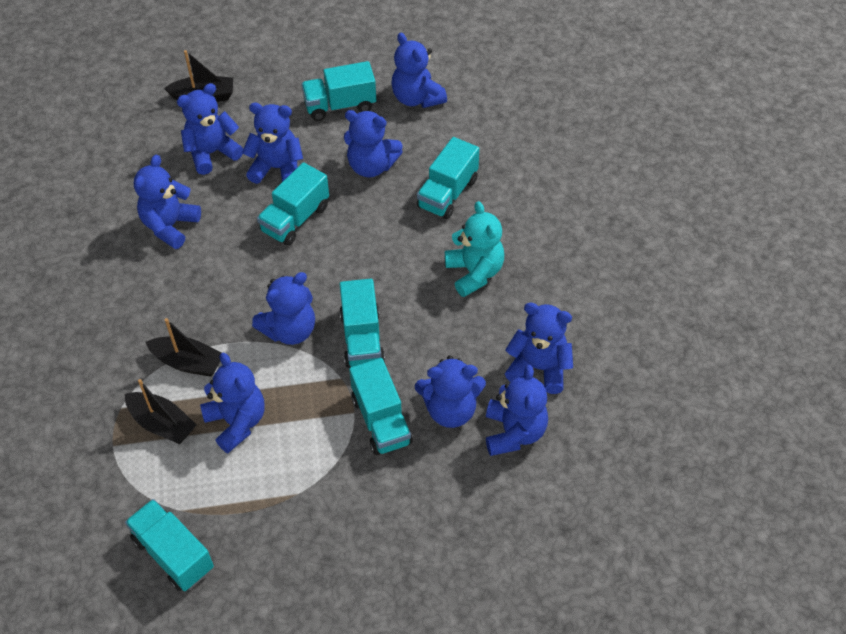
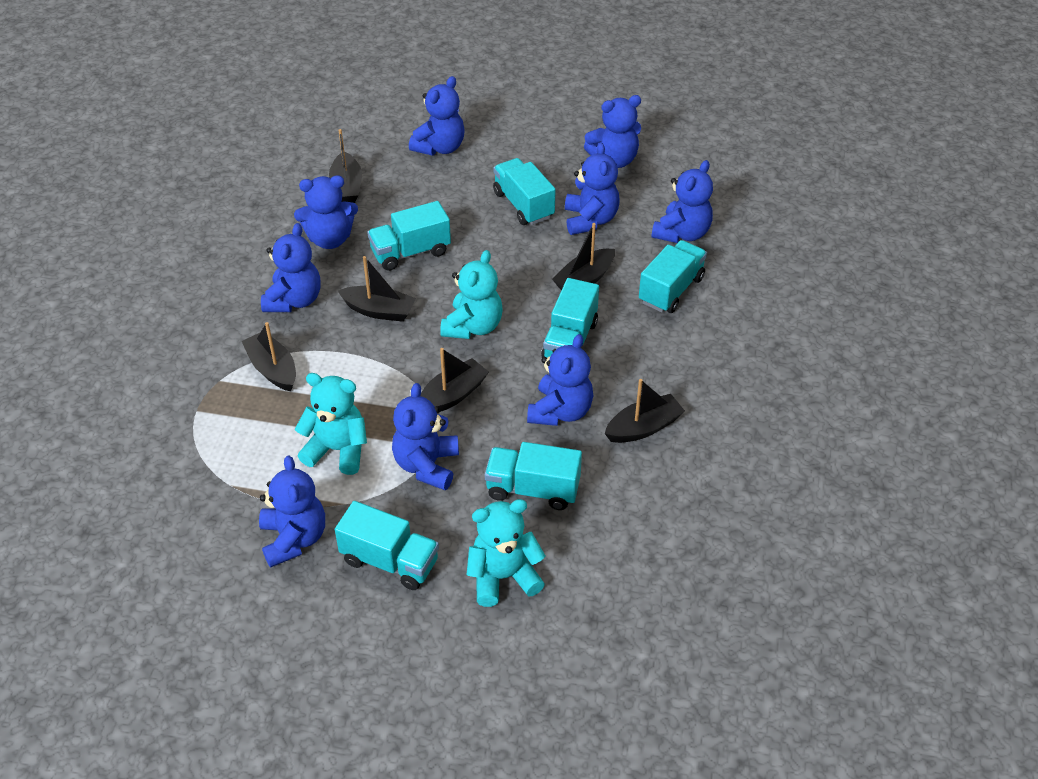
black boat: 3 -> 6
blue teddy bear: 10 -> 9
turquoise teddy bear: 1 -> 3

